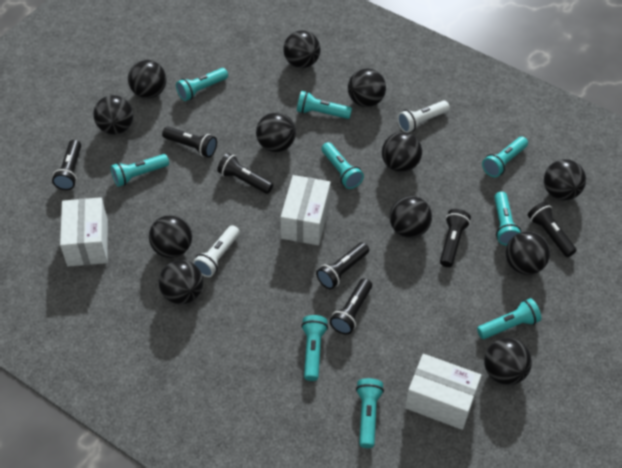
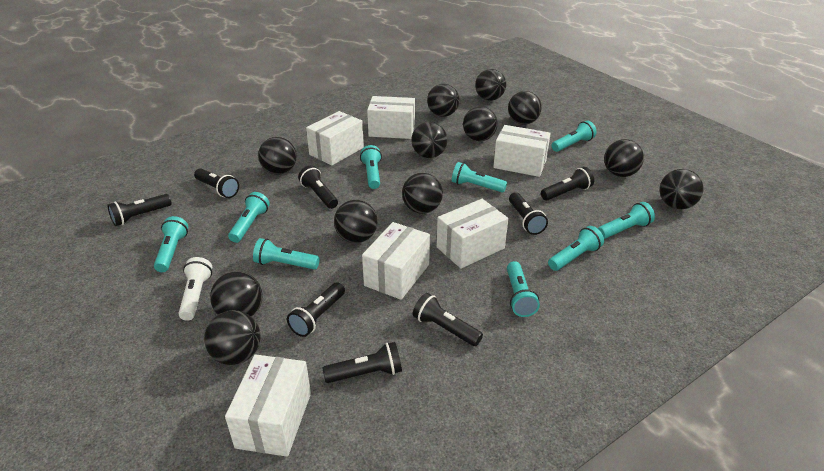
black flashlight: 7 -> 8
white box: 3 -> 6
white flashlight: 2 -> 1

